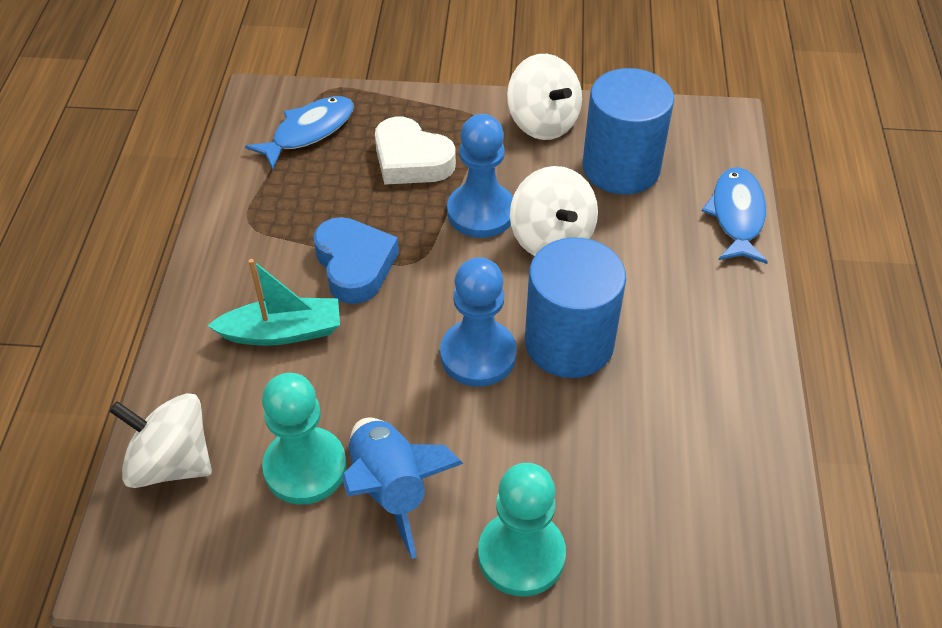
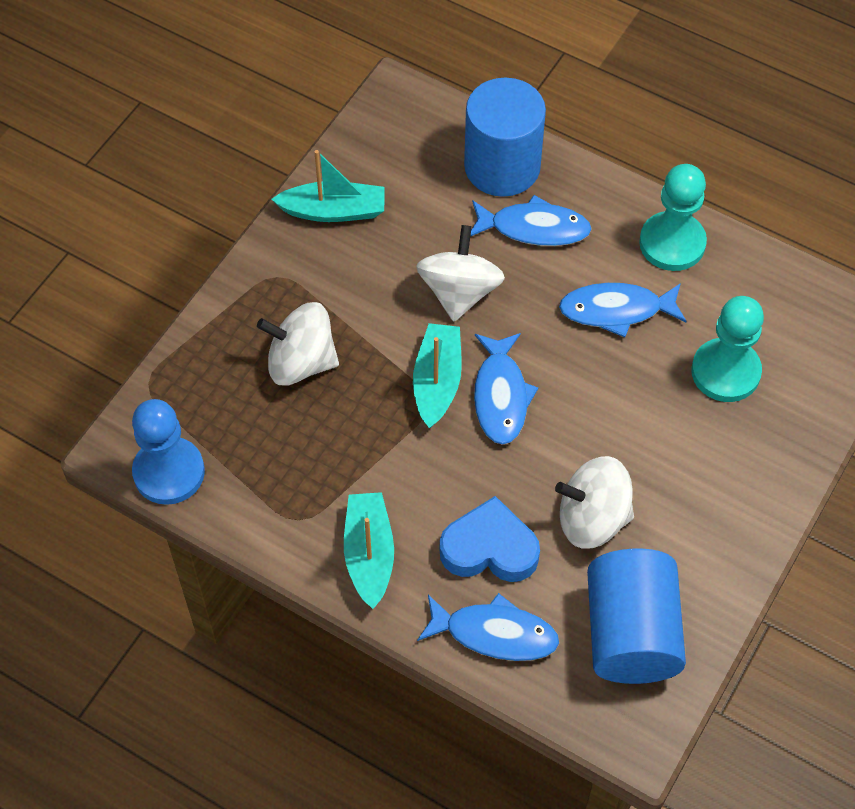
blue fish: 2 -> 4
blue pawn: 2 -> 1
blue rocket: 1 -> 0
turquoise boat: 1 -> 3
white heart: 1 -> 0

